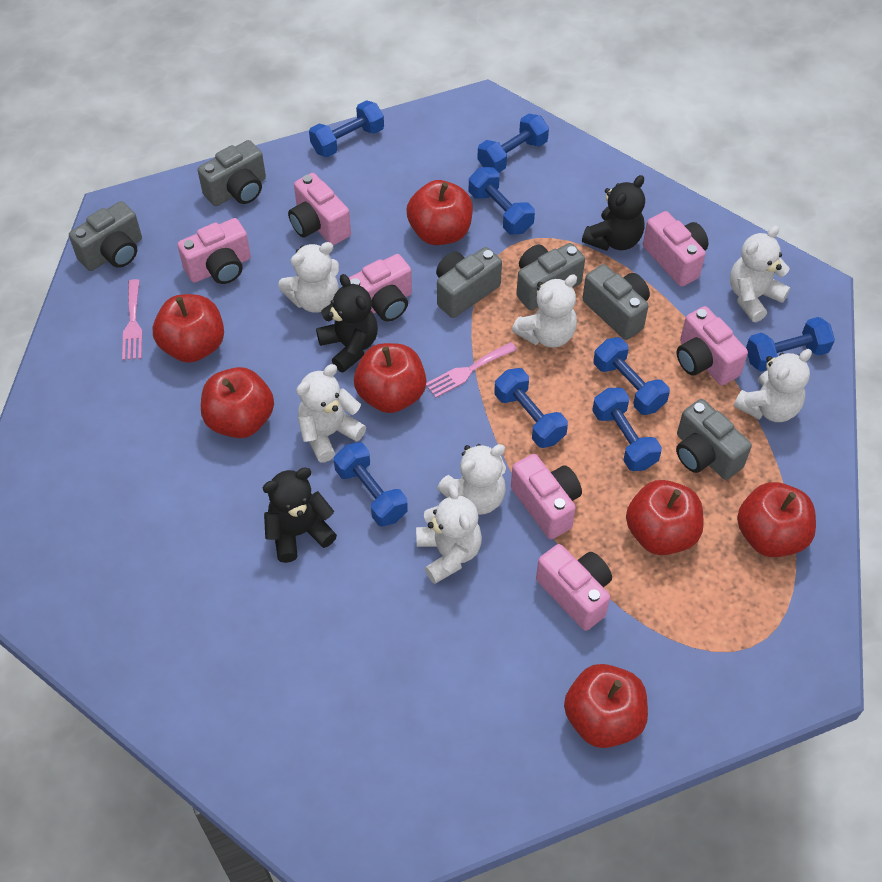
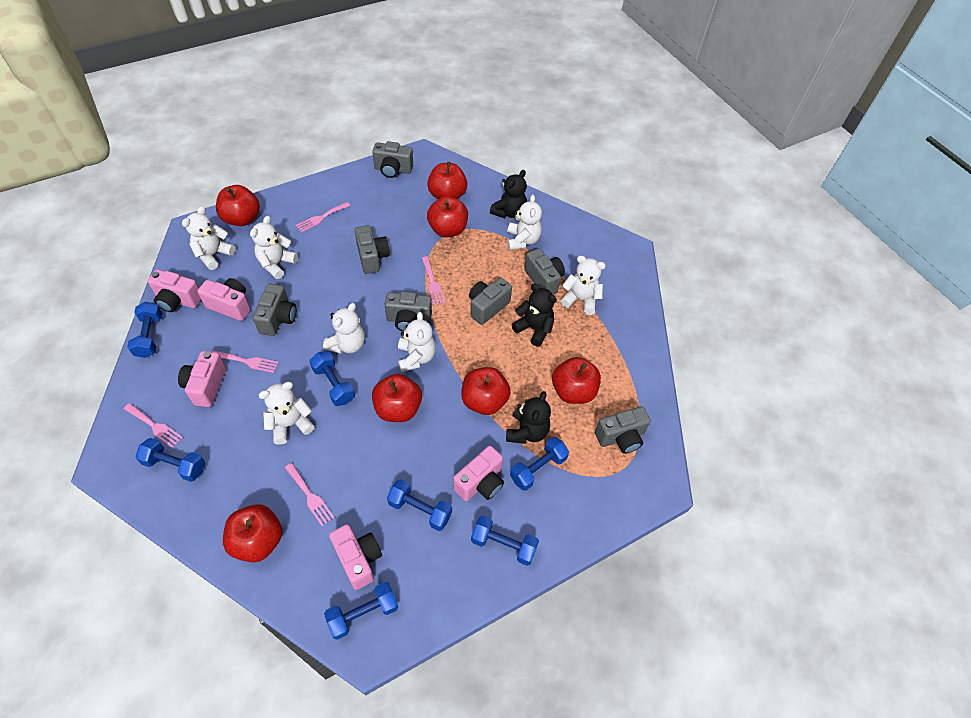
blue dumbbell: 8 -> 7
grey camera: 6 -> 7
pink camera: 7 -> 5
pink fork: 2 -> 5

